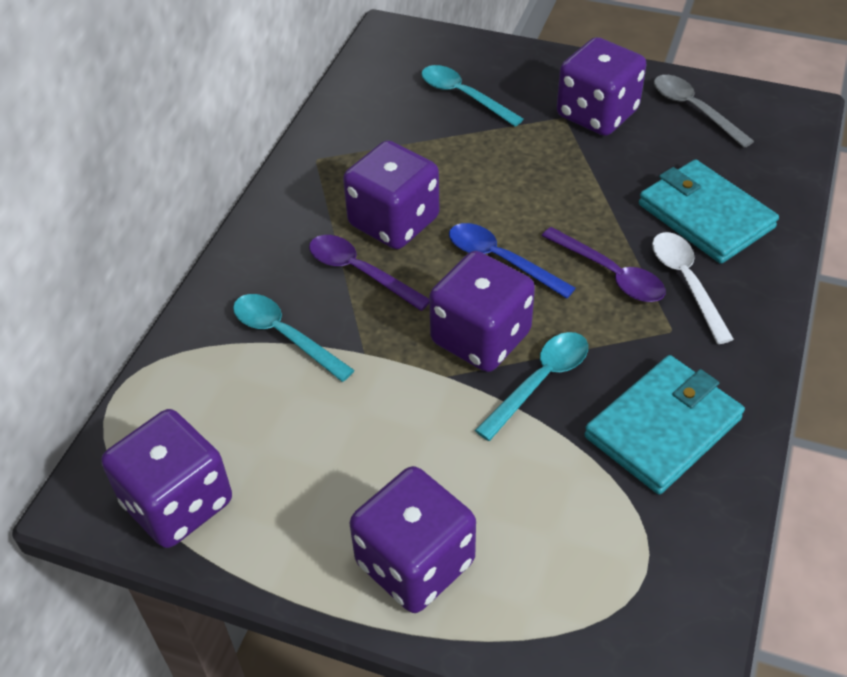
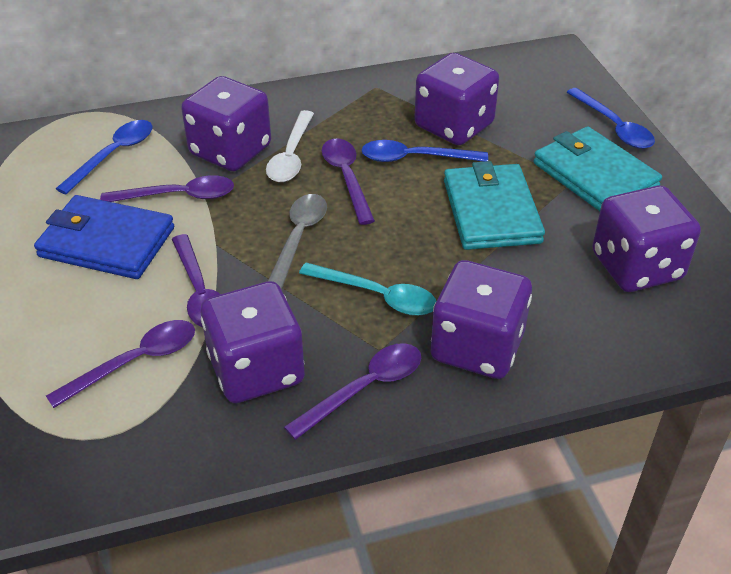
blue spoon: 1 -> 3
blue wallet: 0 -> 1
purple spoon: 2 -> 5
turquoise spoon: 3 -> 1

